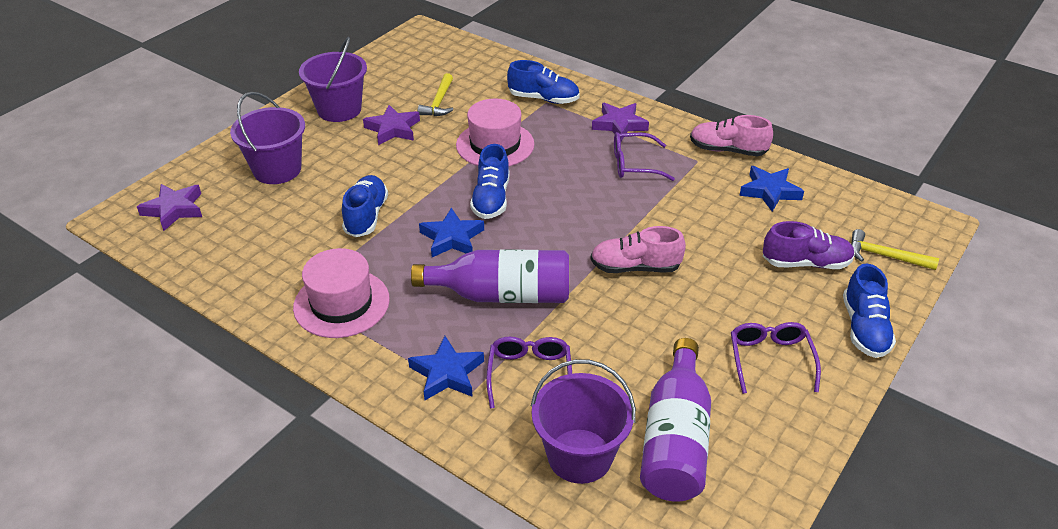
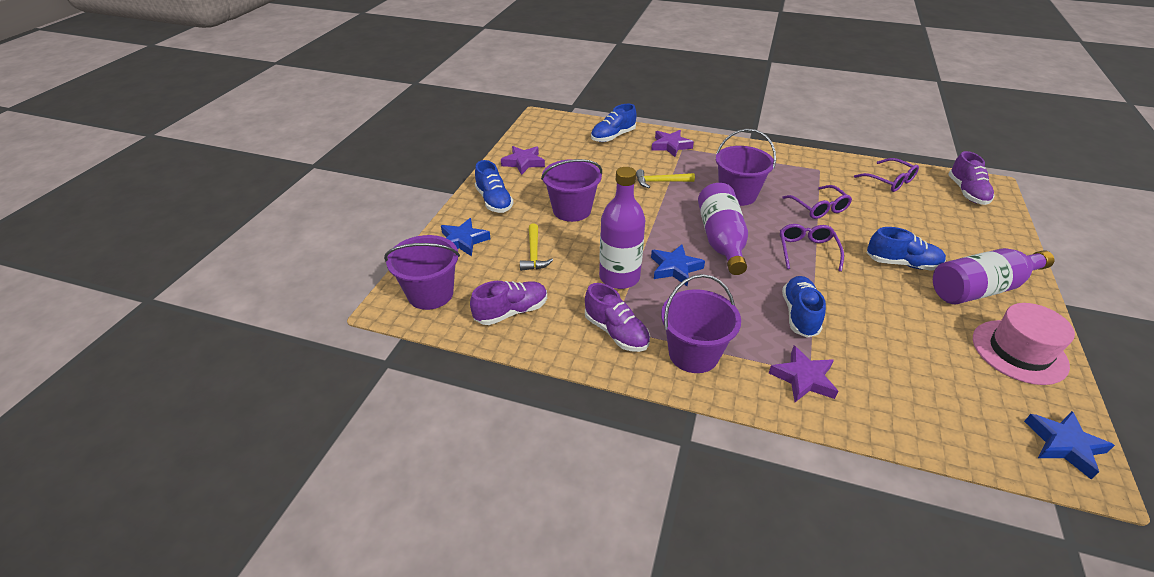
pink hat: 2 -> 1
pink shoe: 2 -> 0
purple bottle: 2 -> 3
purple bucket: 3 -> 4
purple shoe: 1 -> 3

